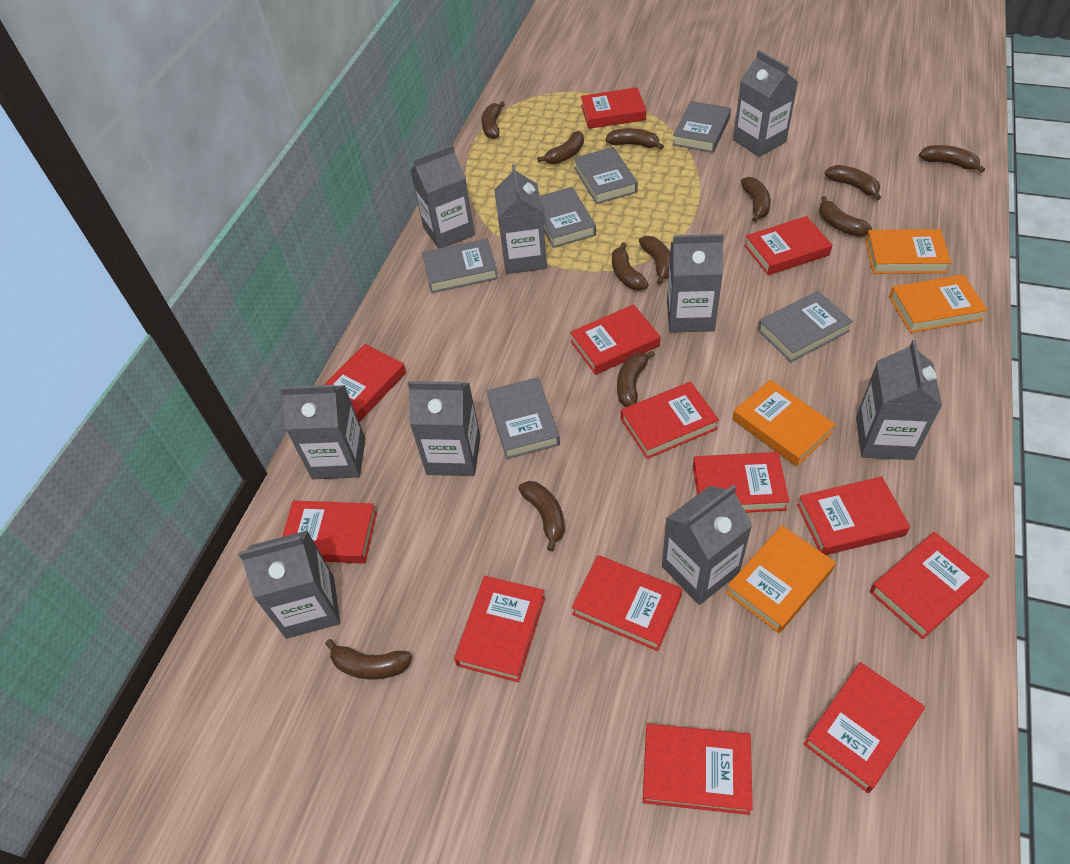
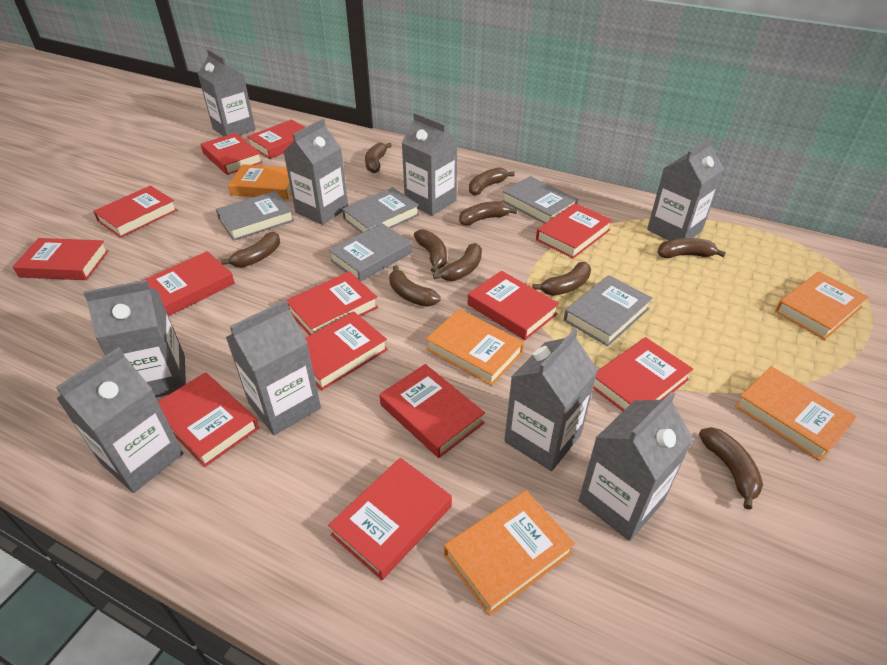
brown banana: 12 -> 10
grey book: 6 -> 5
orange book: 4 -> 5

